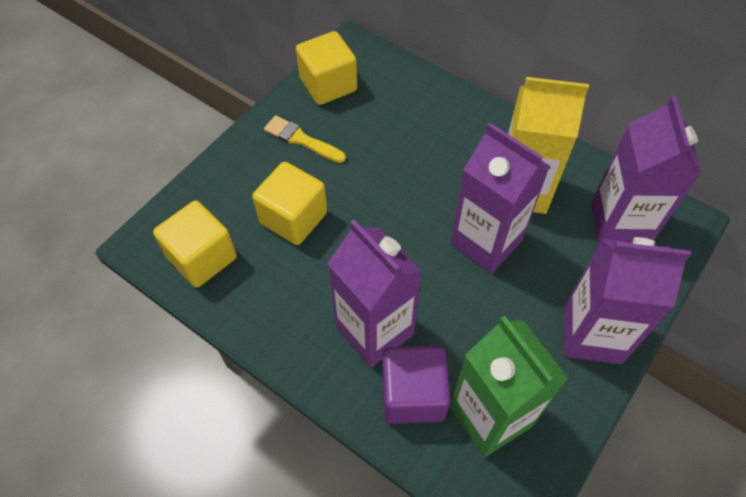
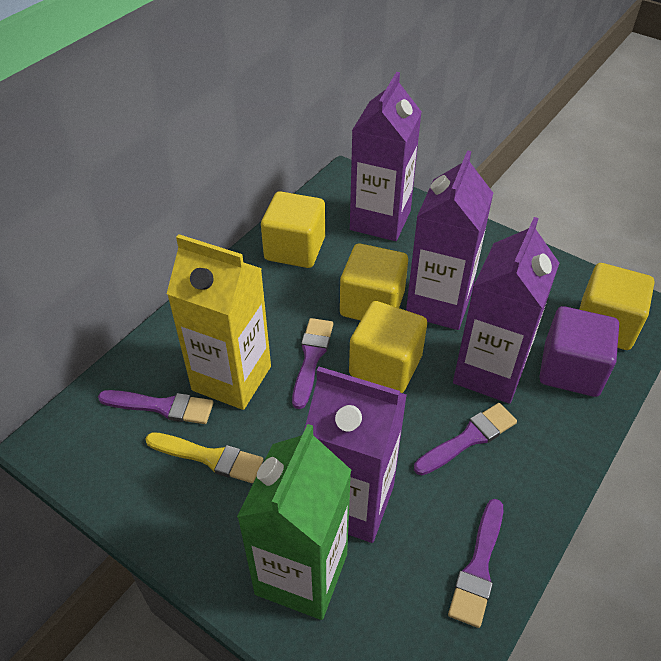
purple brush: 0 -> 4
yellow cube: 3 -> 4

